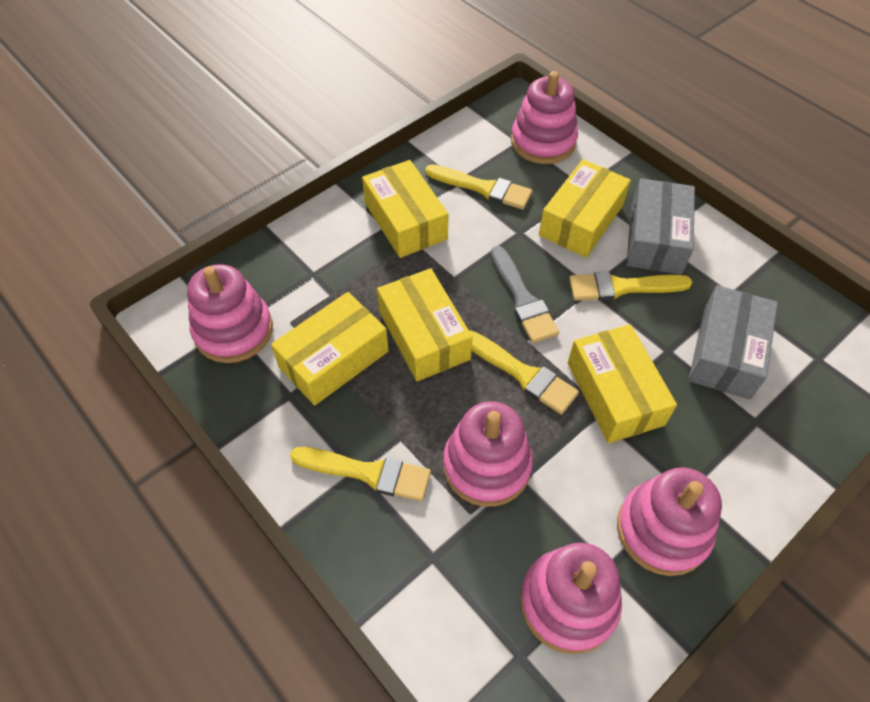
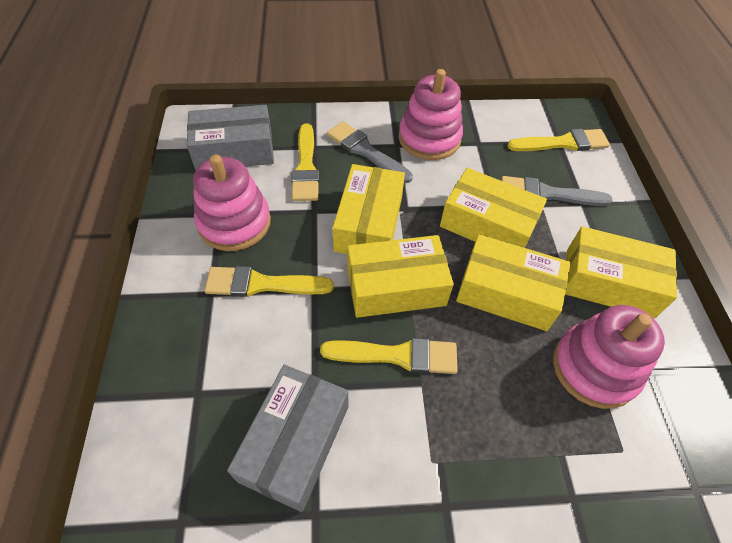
grey brush: 1 -> 2
pink stacking toy: 5 -> 3

